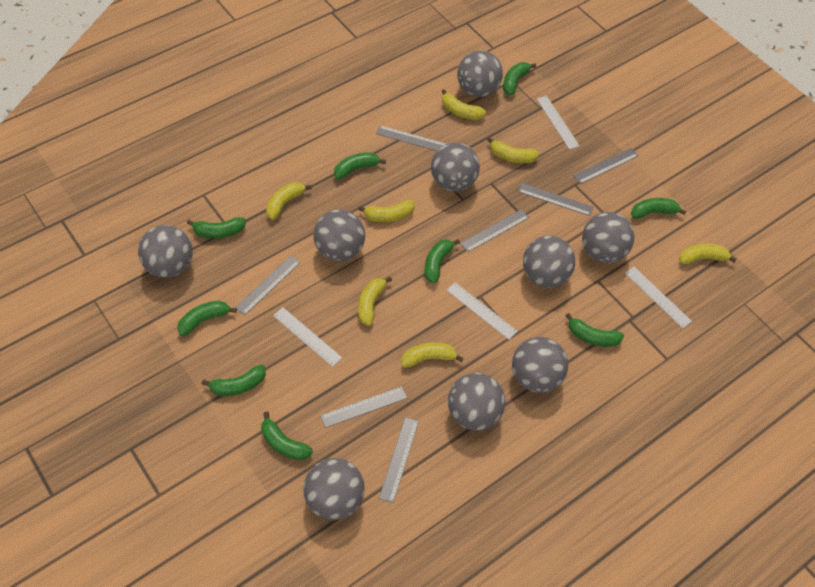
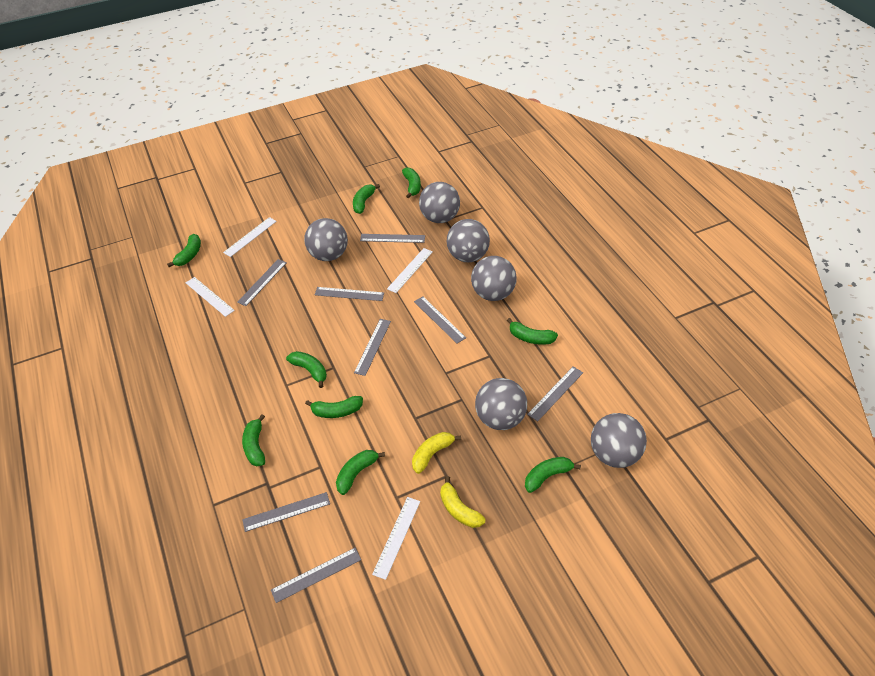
grey ball: 9 -> 6
grey ruler: 7 -> 8
yellow banana: 7 -> 2

